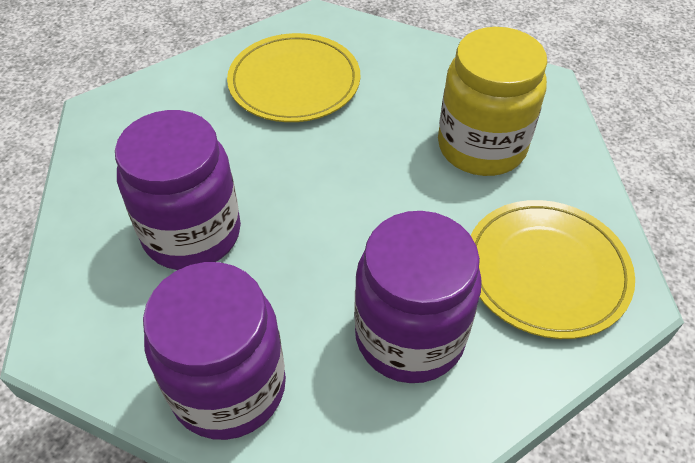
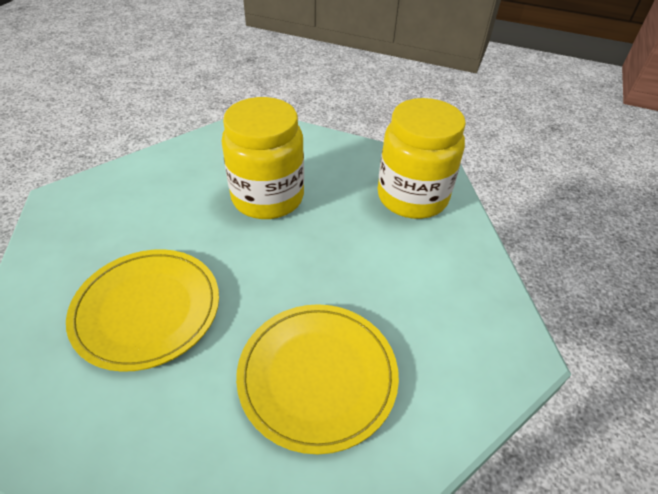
purple jar: 3 -> 0
yellow jar: 1 -> 2

